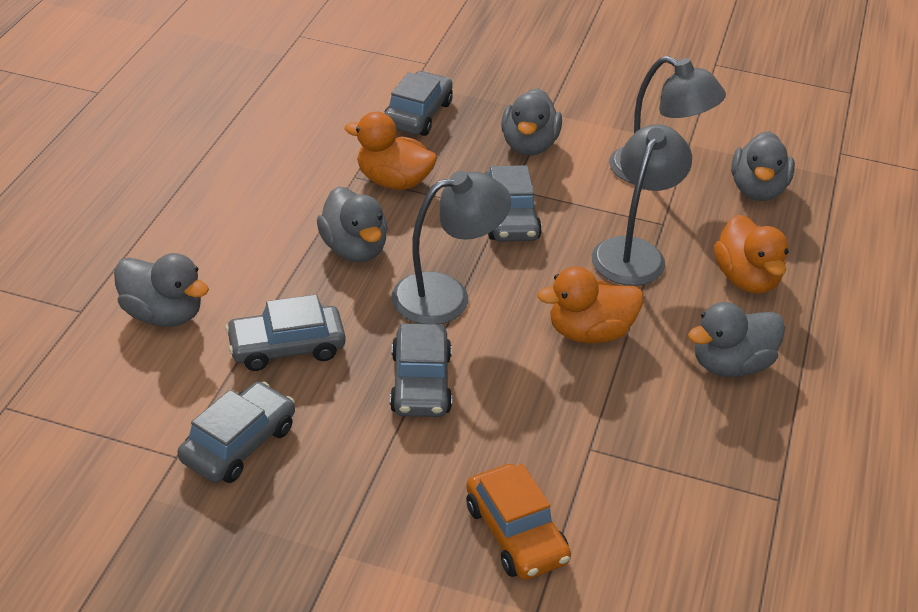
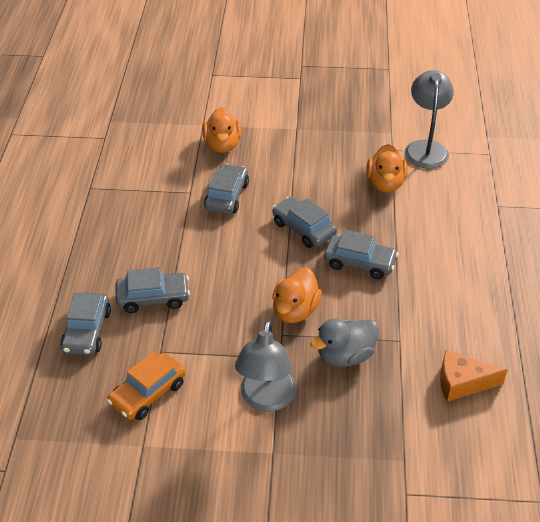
grey duck: 5 -> 1
grey lamp: 3 -> 2
orange cheese: 0 -> 1

